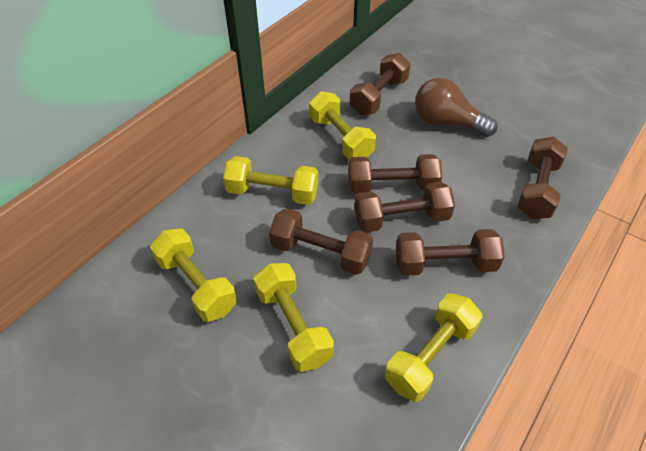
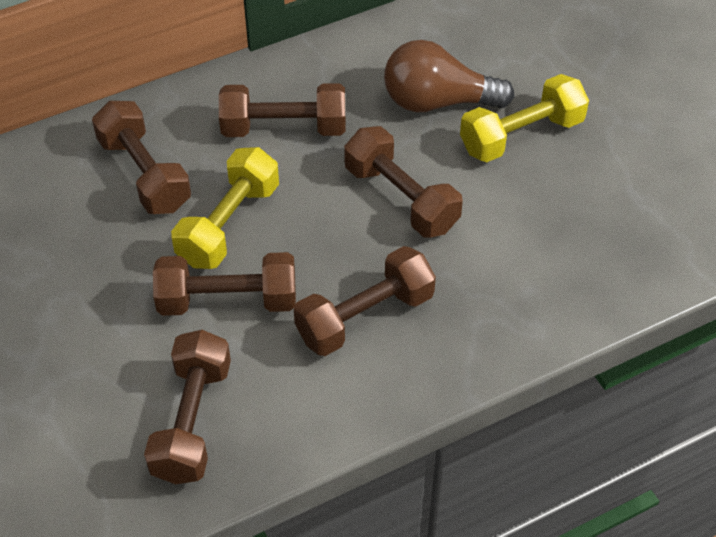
yellow dumbbell: 5 -> 2

